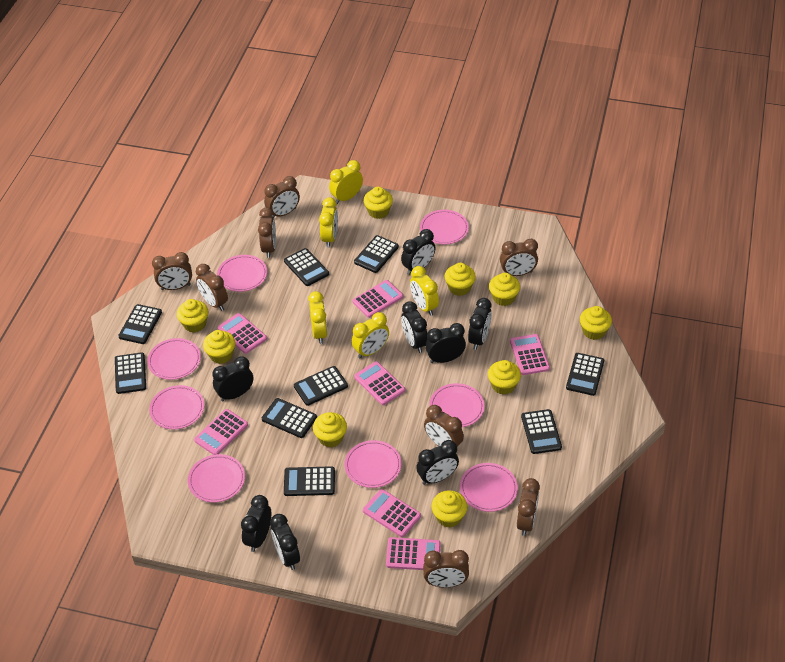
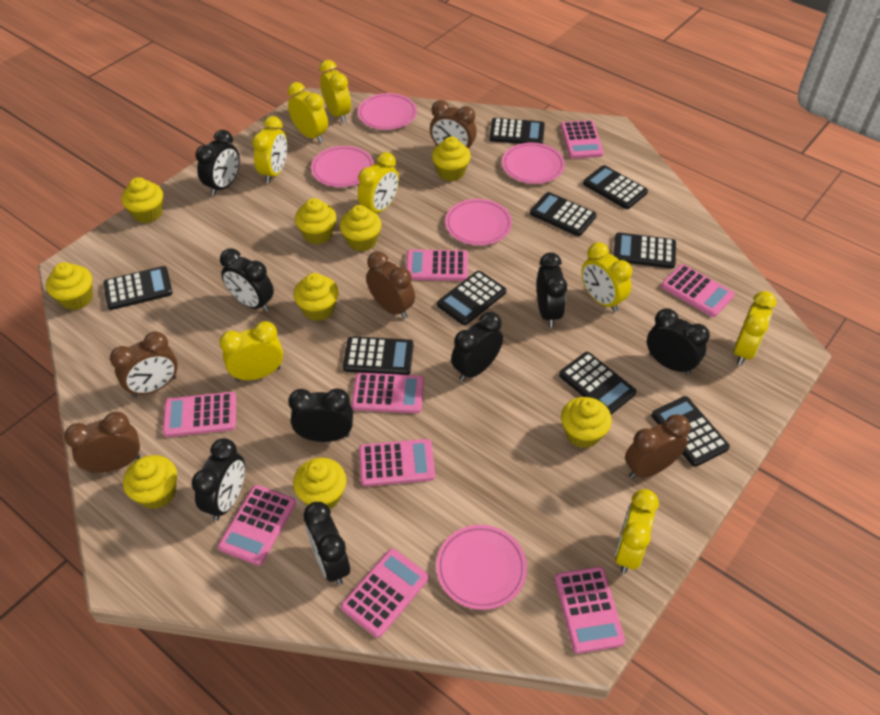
brown clock: 8 -> 5
pink calculator: 7 -> 9
pink plate: 8 -> 5
yellow clock: 5 -> 8

